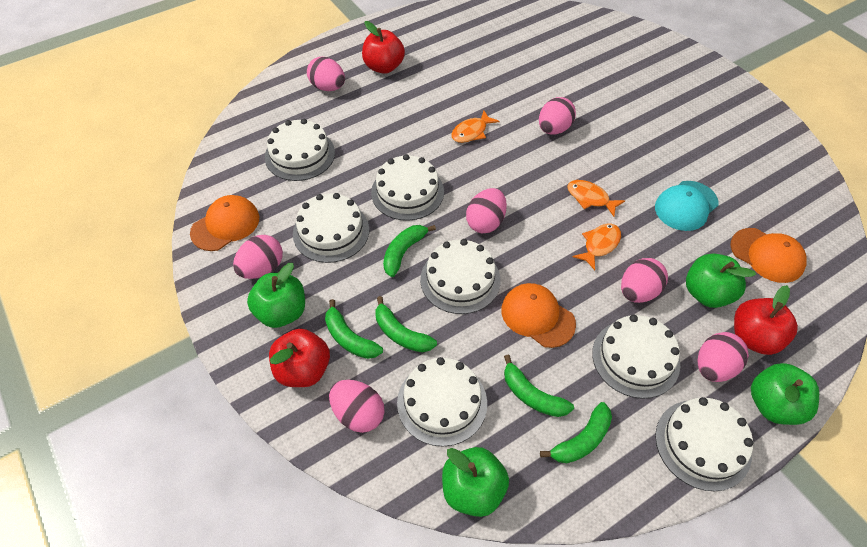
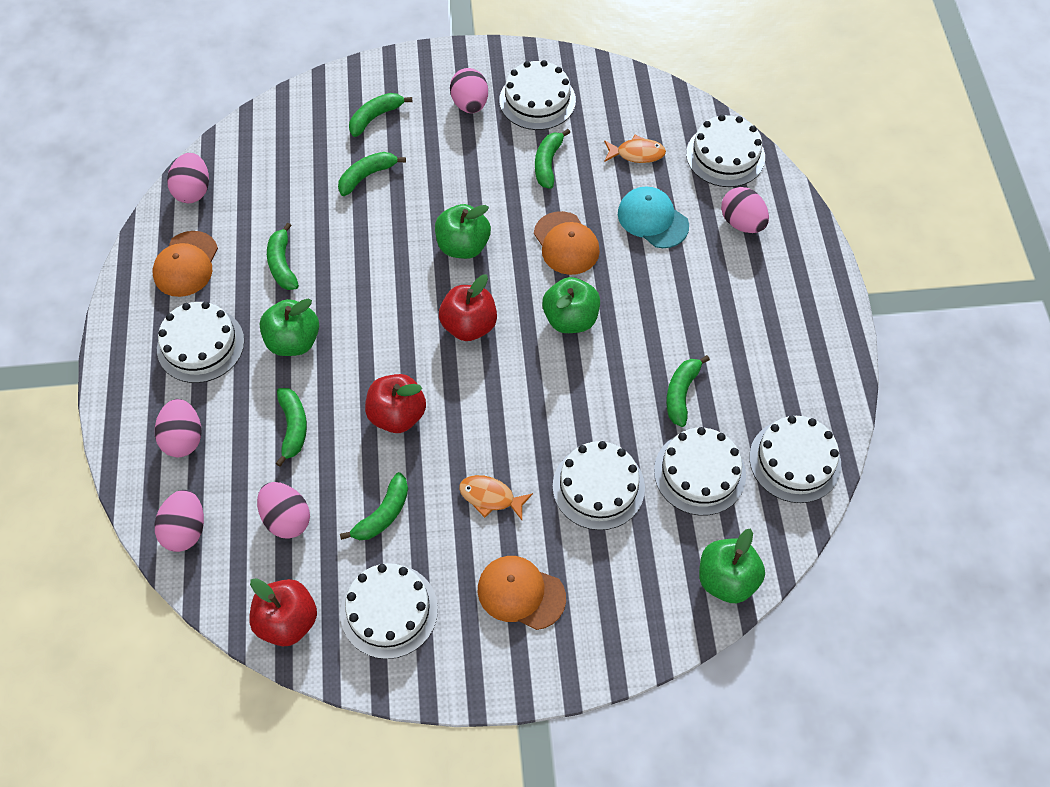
green banana: 5 -> 7
orange fish: 3 -> 2
pink egg: 7 -> 6

